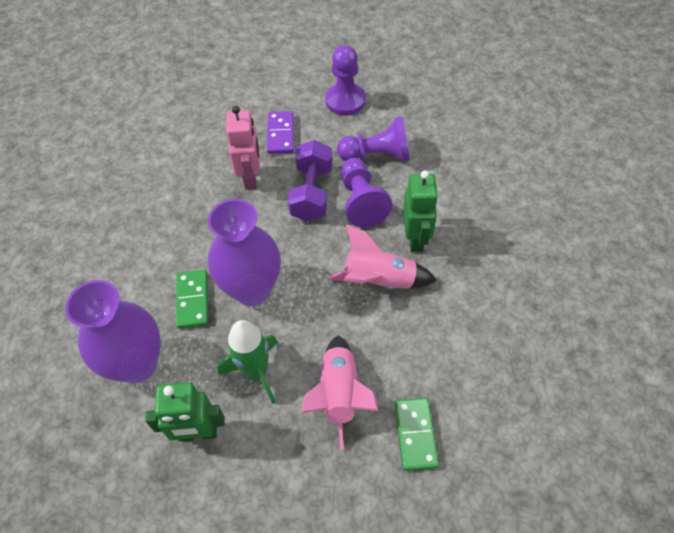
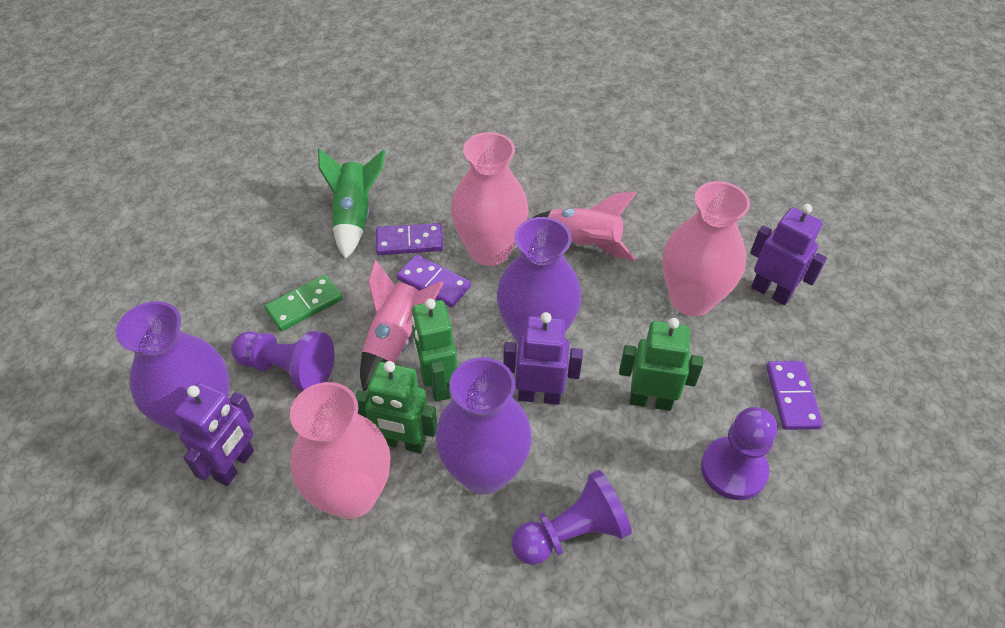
green domino: 2 -> 1
green robot: 2 -> 3
pink robot: 1 -> 0
pink vase: 0 -> 3
purple domino: 1 -> 3
purple dumbbell: 1 -> 0
purple robot: 0 -> 3
purple vase: 2 -> 3

